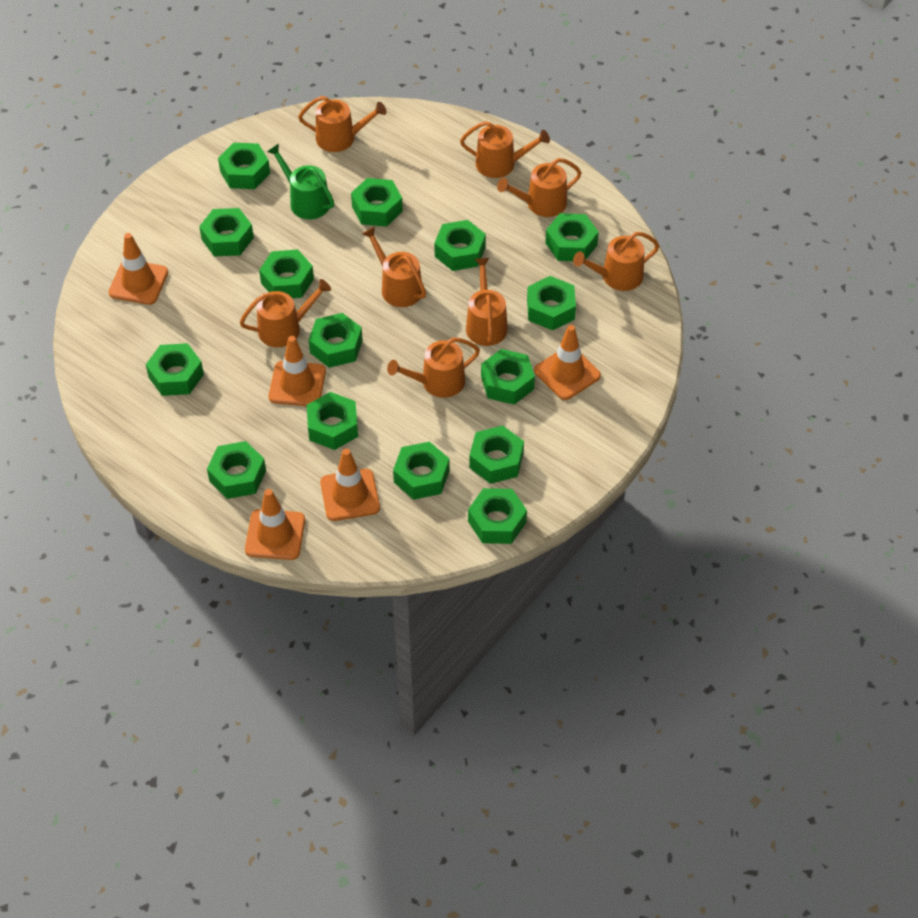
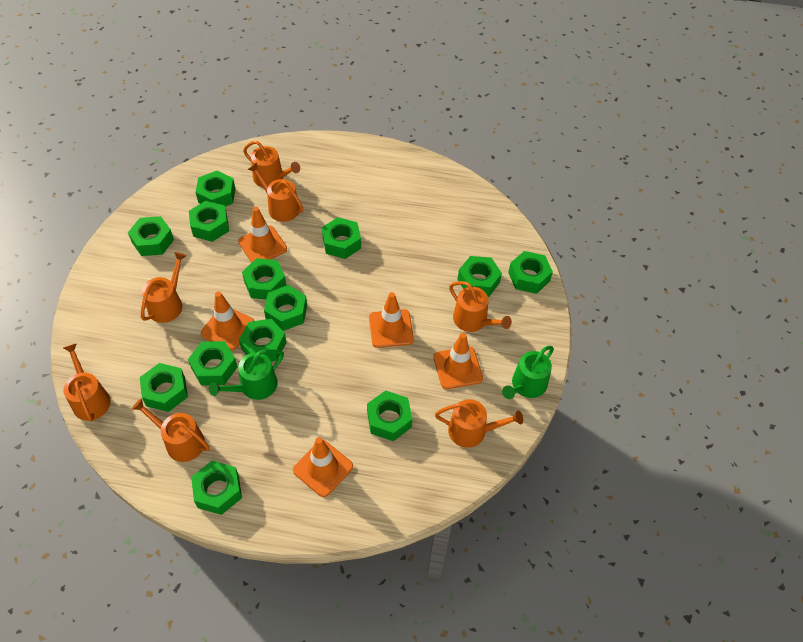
green nut: 15 -> 13
green watering can: 1 -> 2
orange watering can: 8 -> 7

